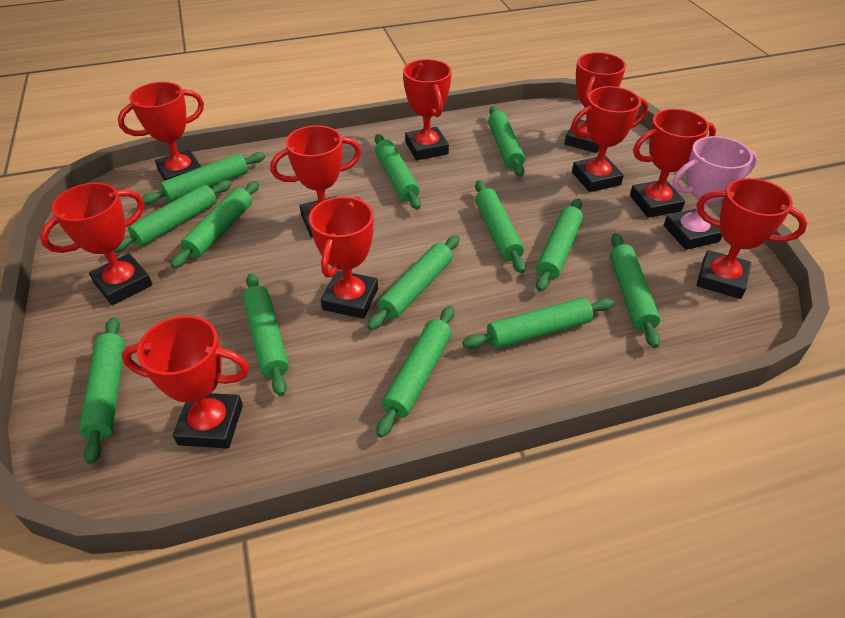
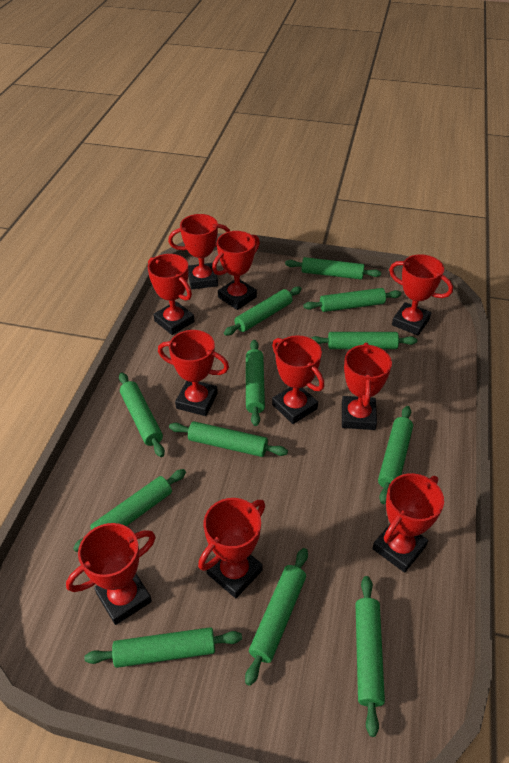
green rolling pin: 13 -> 12
pink trophy: 1 -> 0

